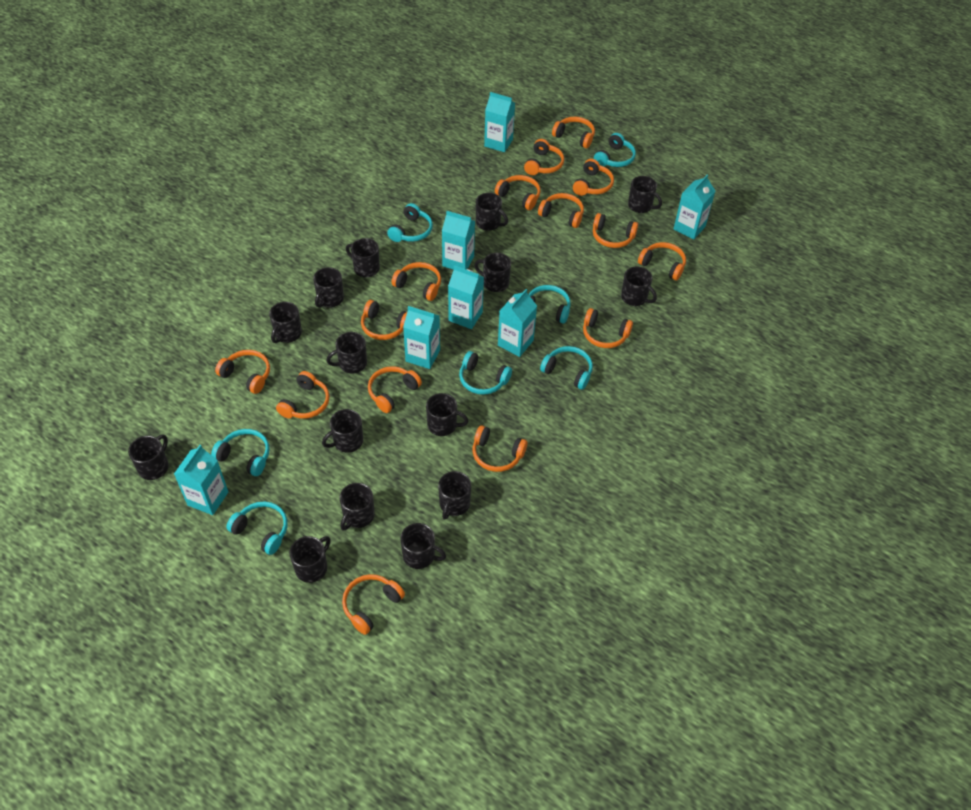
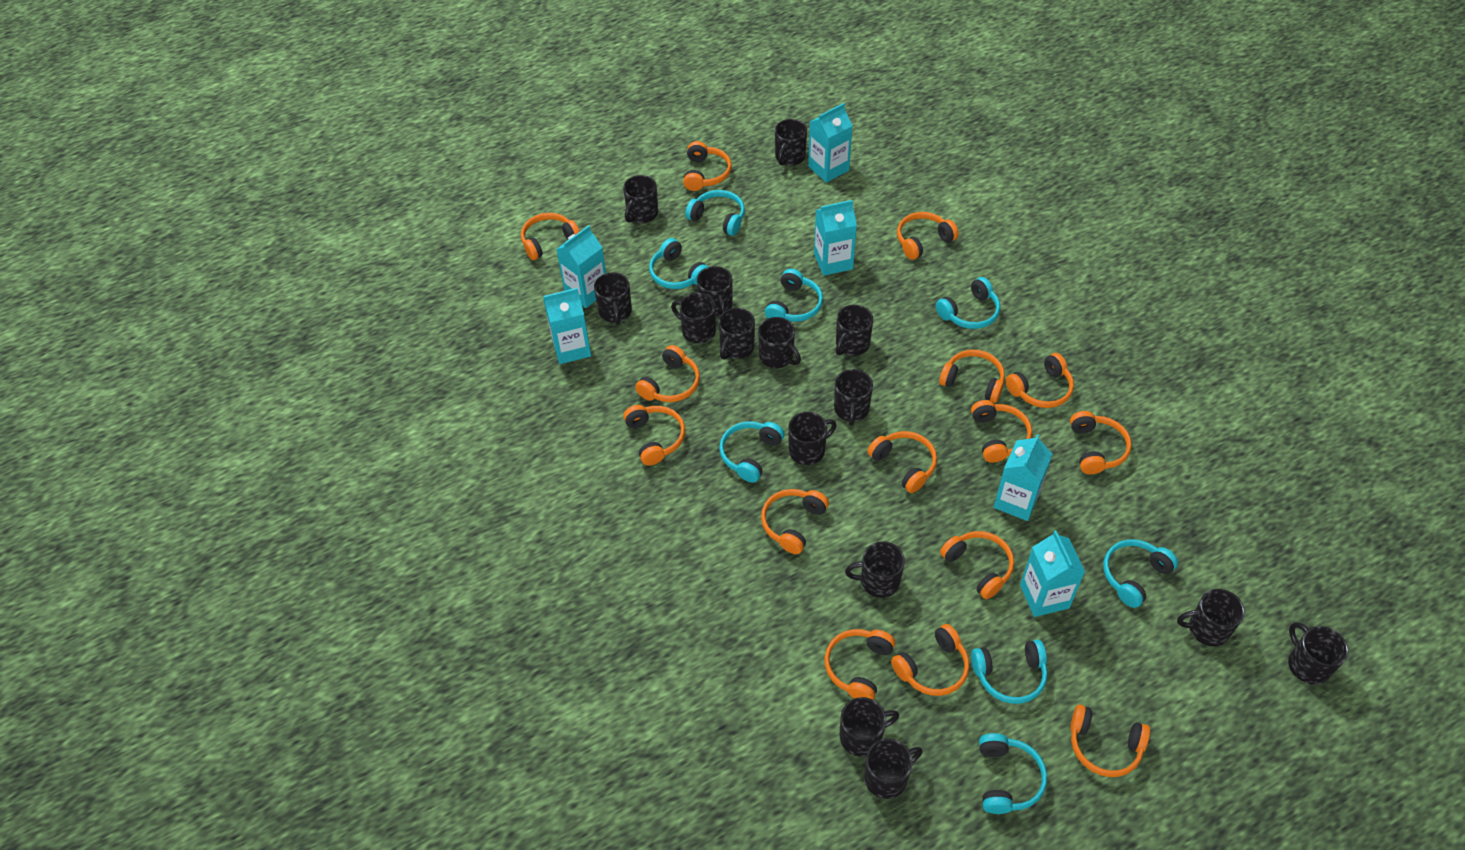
turquoise carton: 7 -> 6
turquoise headphones: 7 -> 8

